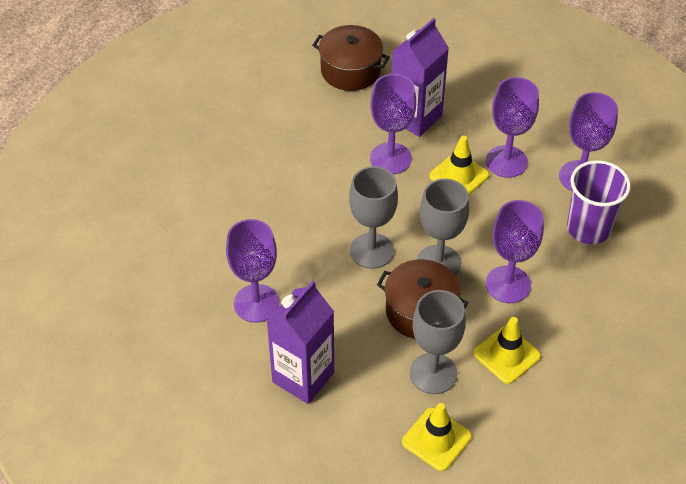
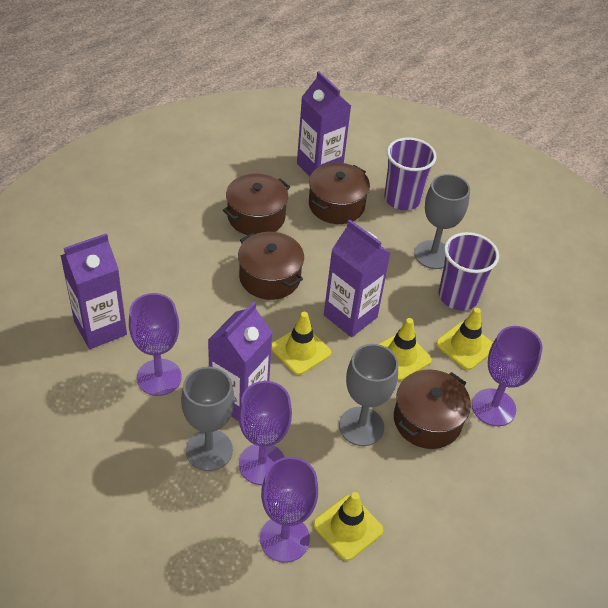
brown pot: 2 -> 4
purple carton: 2 -> 4
purple cup: 1 -> 2
purple goblet: 5 -> 4
yellow traffic cone: 3 -> 4

